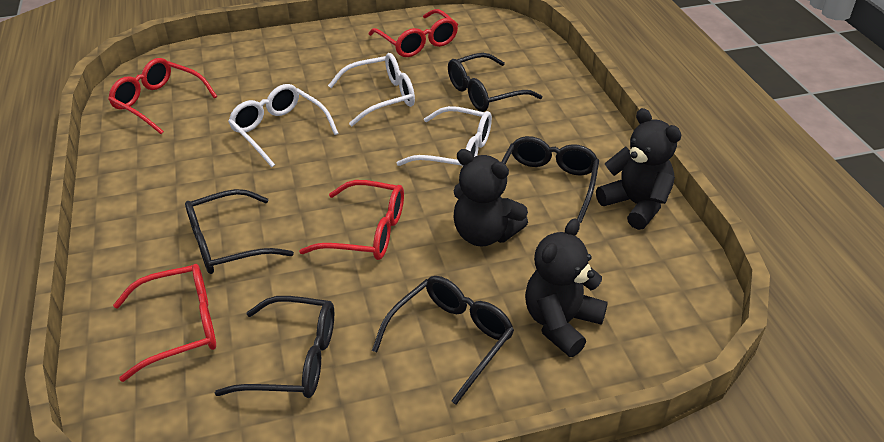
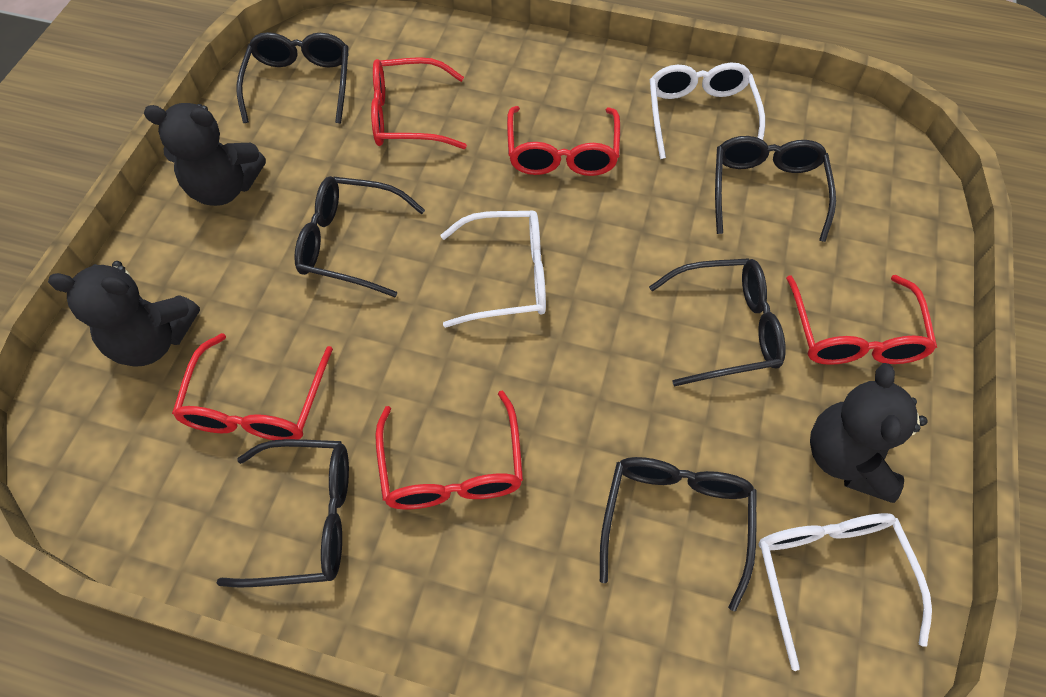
black glasses: 5 -> 6
red glasses: 4 -> 5

